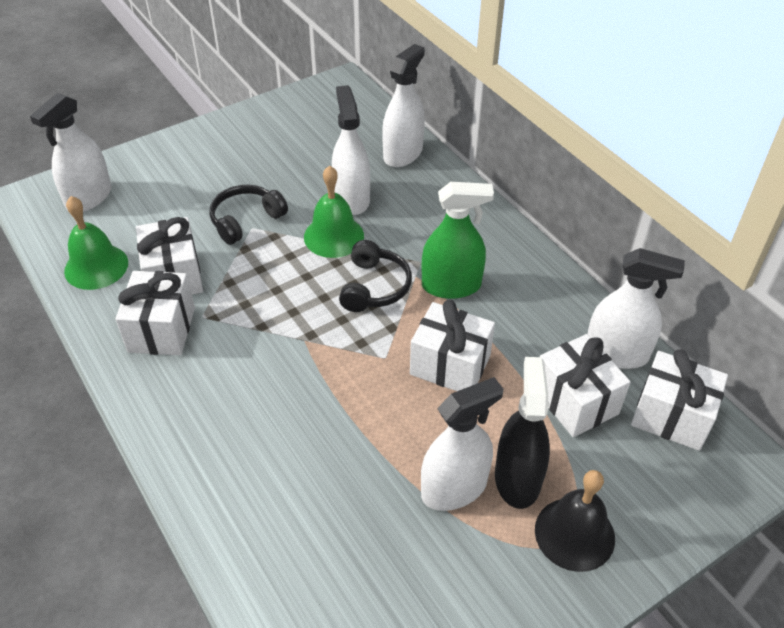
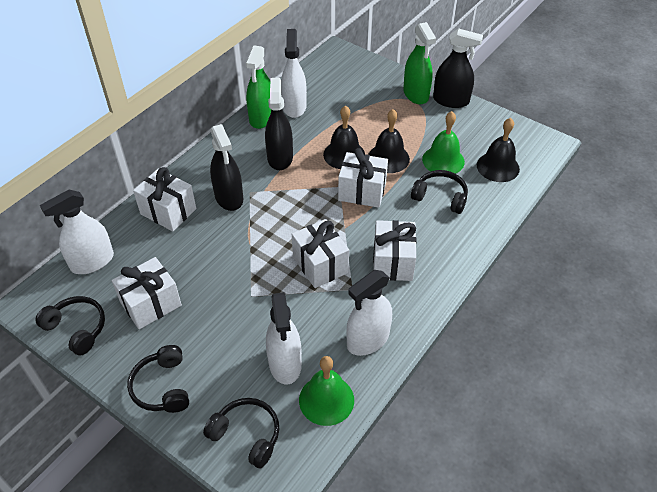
black bell: 1 -> 3
black headphones: 2 -> 4
black spray bottle: 1 -> 3
green spray bottle: 1 -> 2
white spray bottle: 5 -> 4

